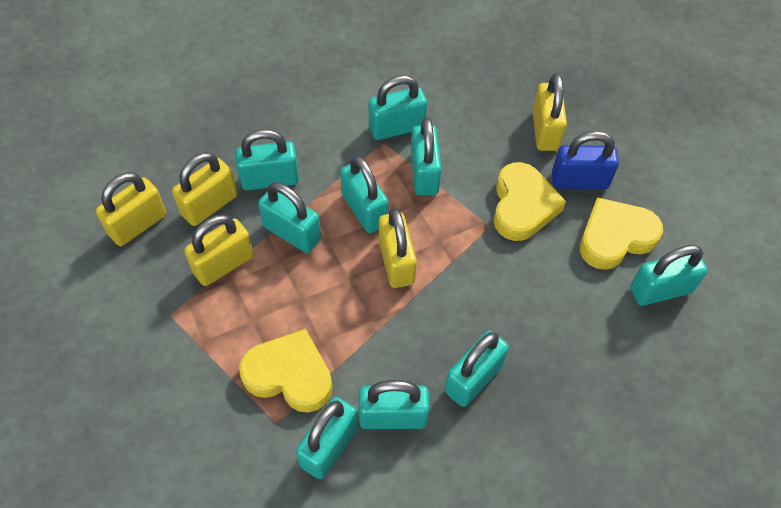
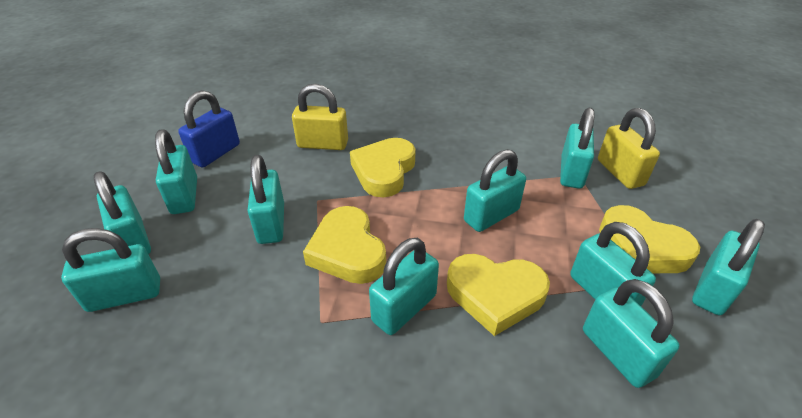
turquoise padlock: 9 -> 10
yellow heart: 3 -> 4
yellow padlock: 5 -> 2

